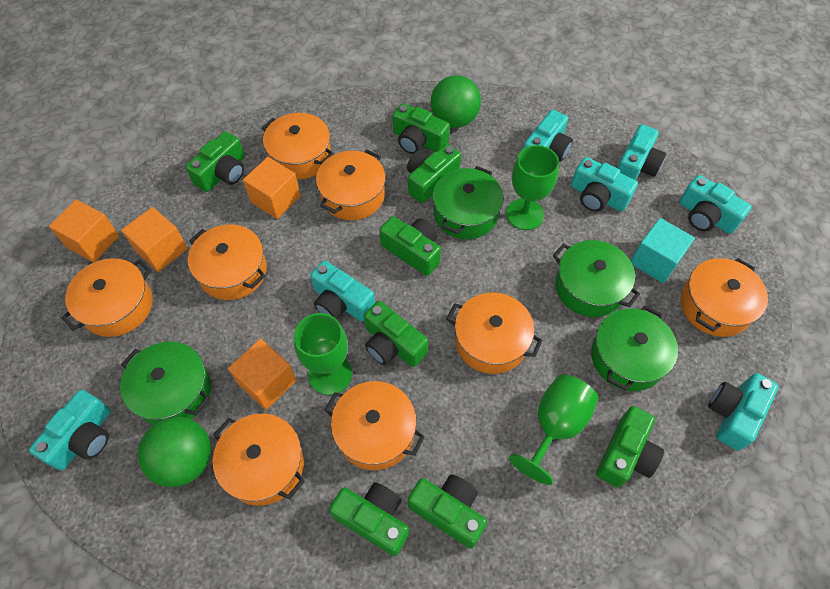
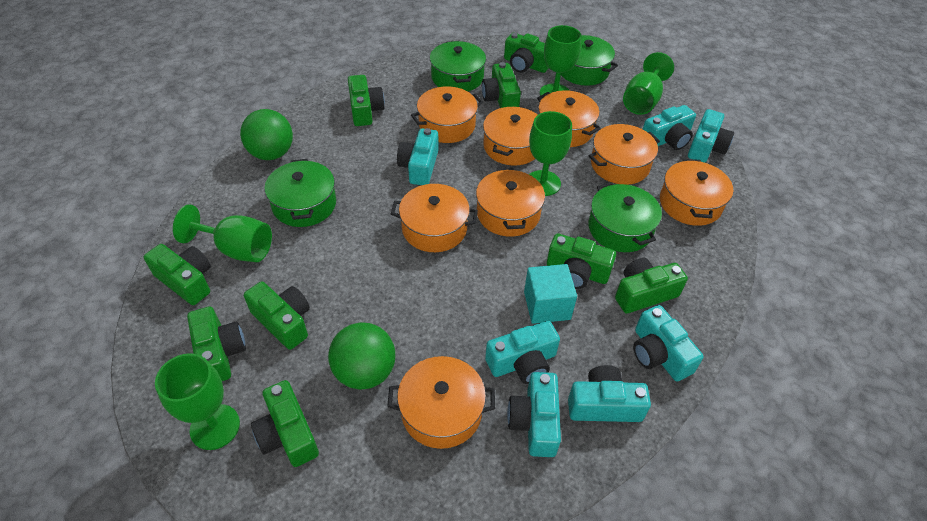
green camera: 8 -> 9
green goblet: 3 -> 5
orange cube: 4 -> 0

